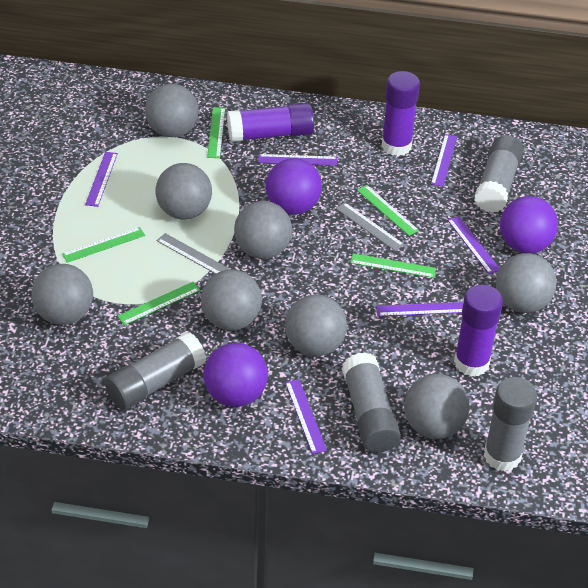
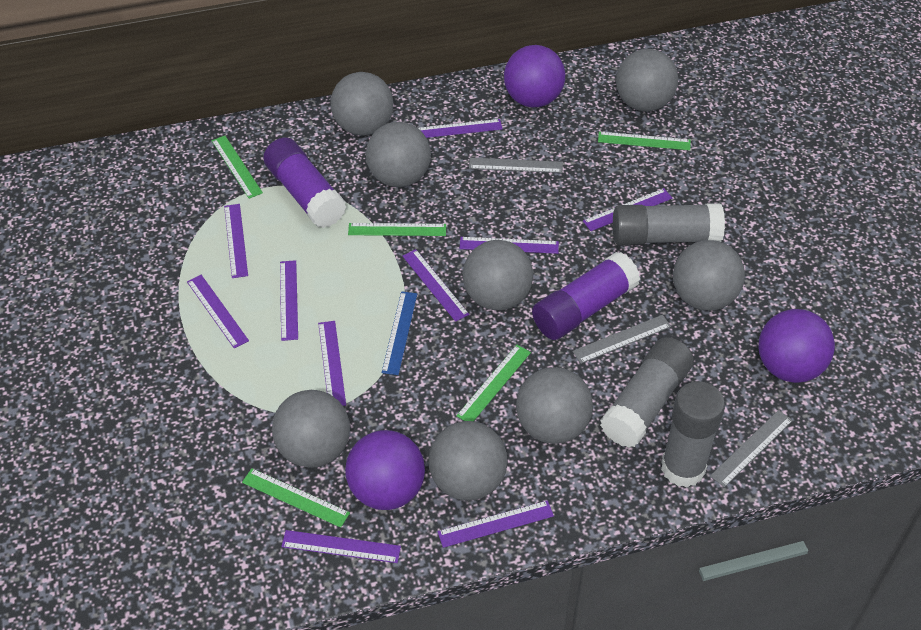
blue ruler: 0 -> 1
grey glue stick: 4 -> 3
grey ruler: 2 -> 3
purple glue stick: 3 -> 2
purple ruler: 6 -> 10

